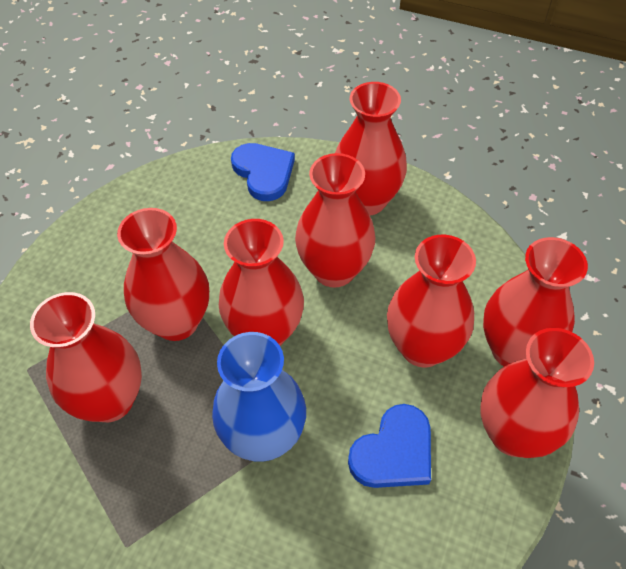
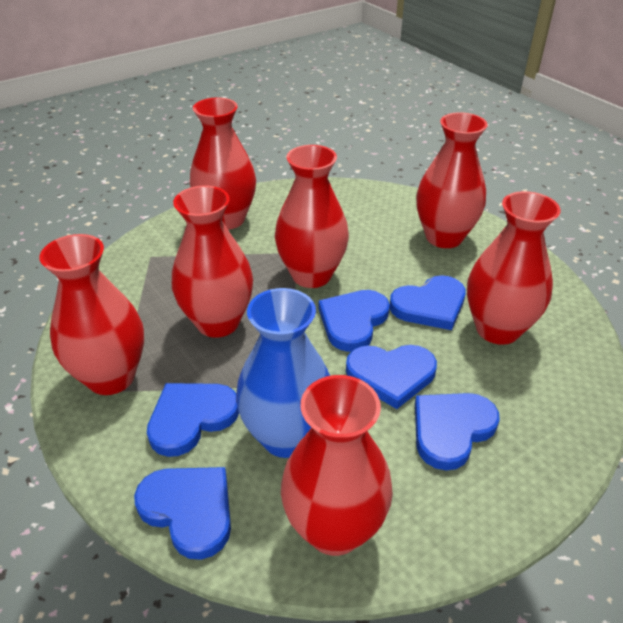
blue heart: 2 -> 6
red vase: 8 -> 7

